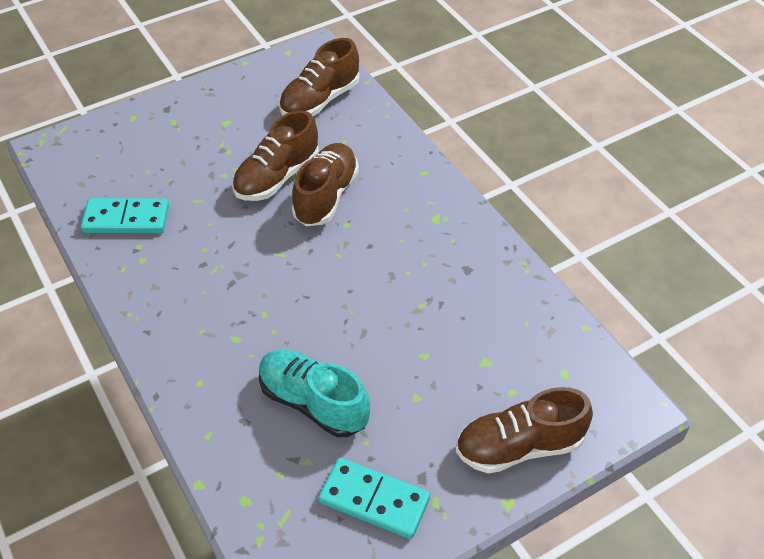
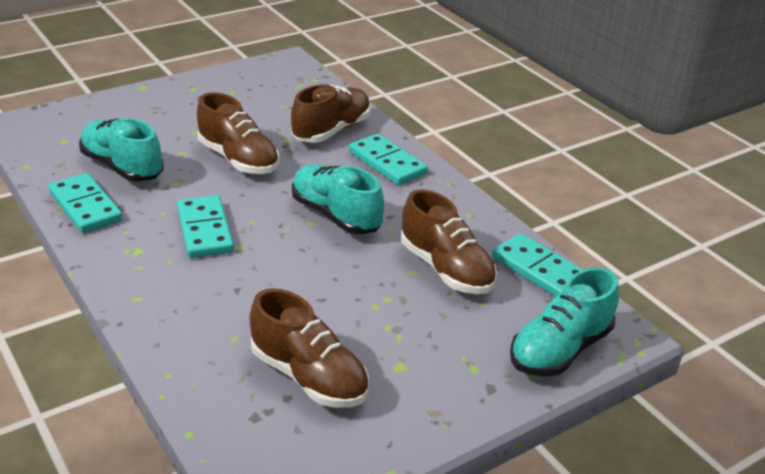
turquoise domino: 2 -> 4
turquoise shoe: 1 -> 3

